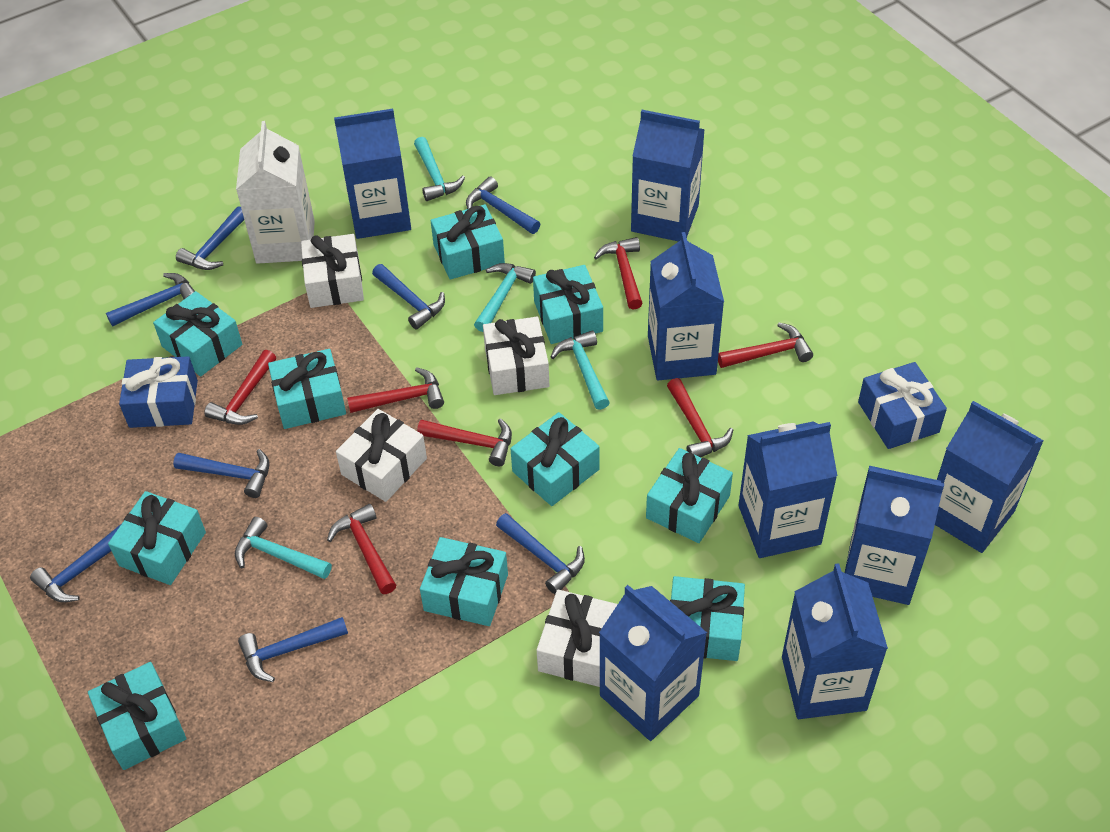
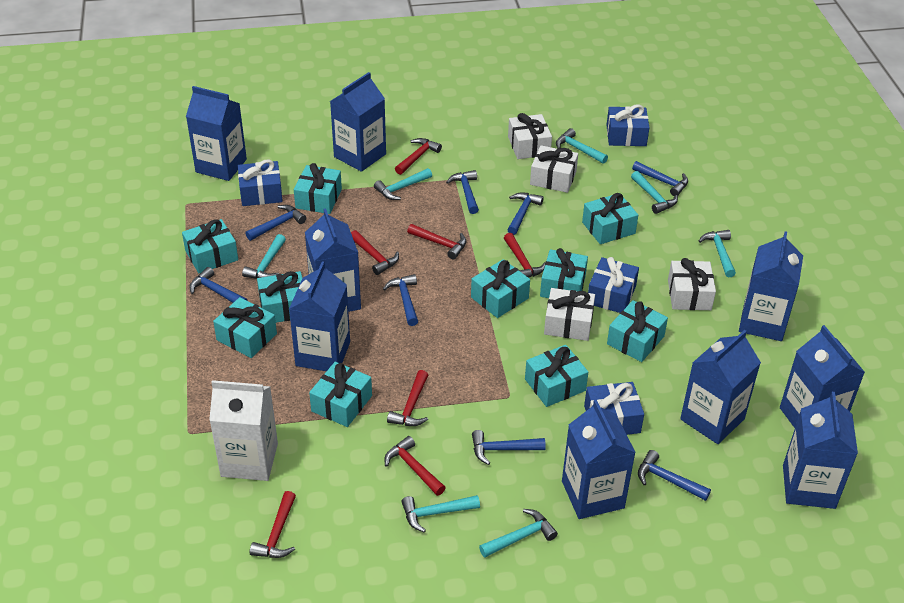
blue carton: 8 -> 9
blue gift: 2 -> 4
turquoise hammer: 4 -> 7

